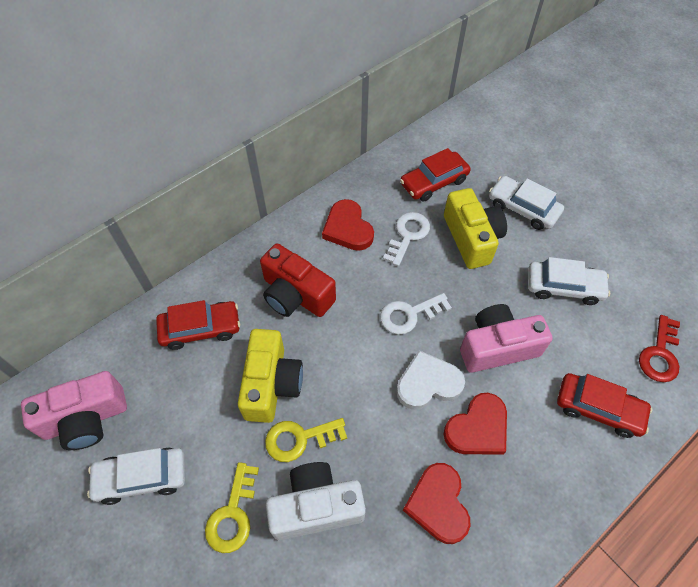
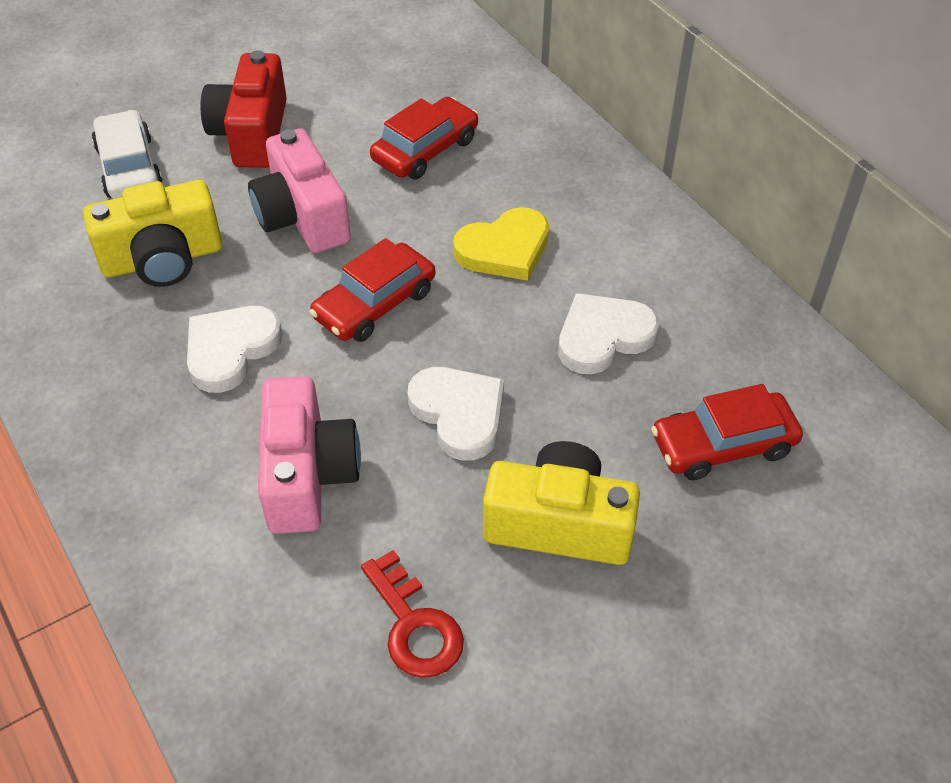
red heart: 3 -> 0
white camera: 1 -> 0
white car: 3 -> 1
white heart: 1 -> 3
white key: 2 -> 0
yellow heart: 0 -> 1
yellow key: 2 -> 0

